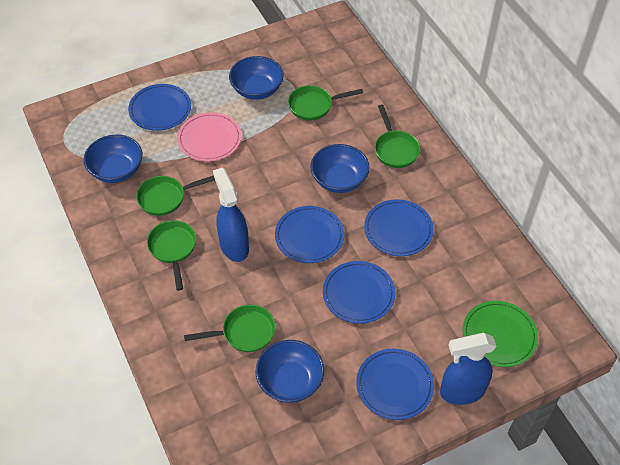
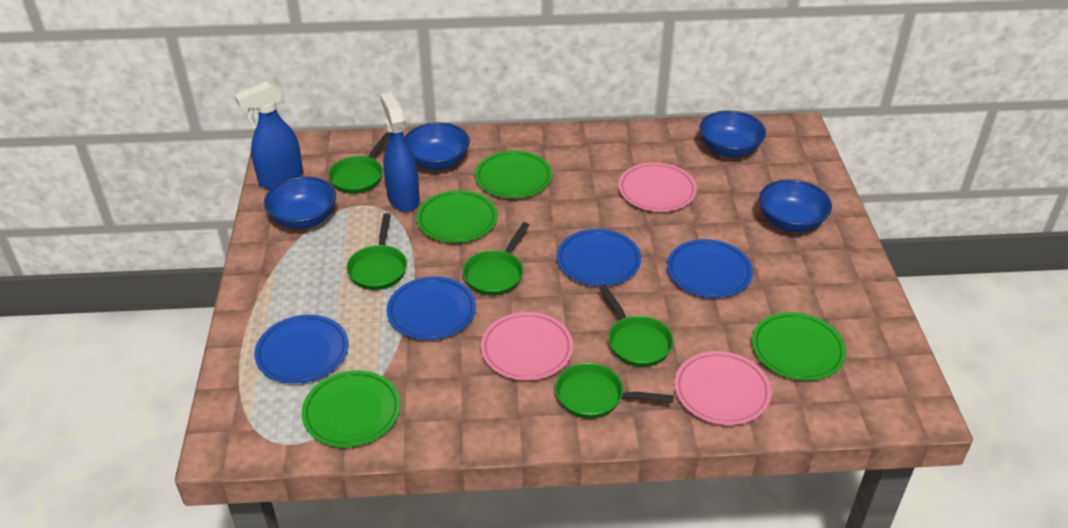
blue plate: 5 -> 4
green plate: 1 -> 4
pink plate: 1 -> 3

